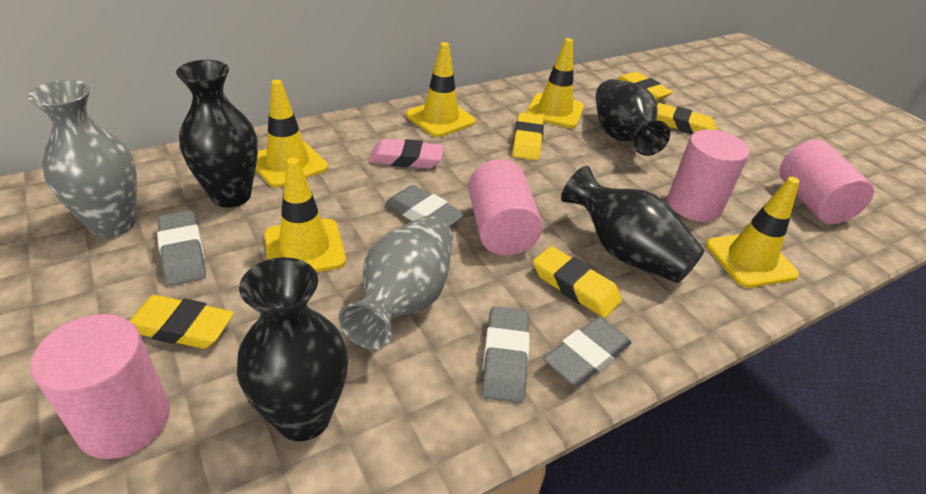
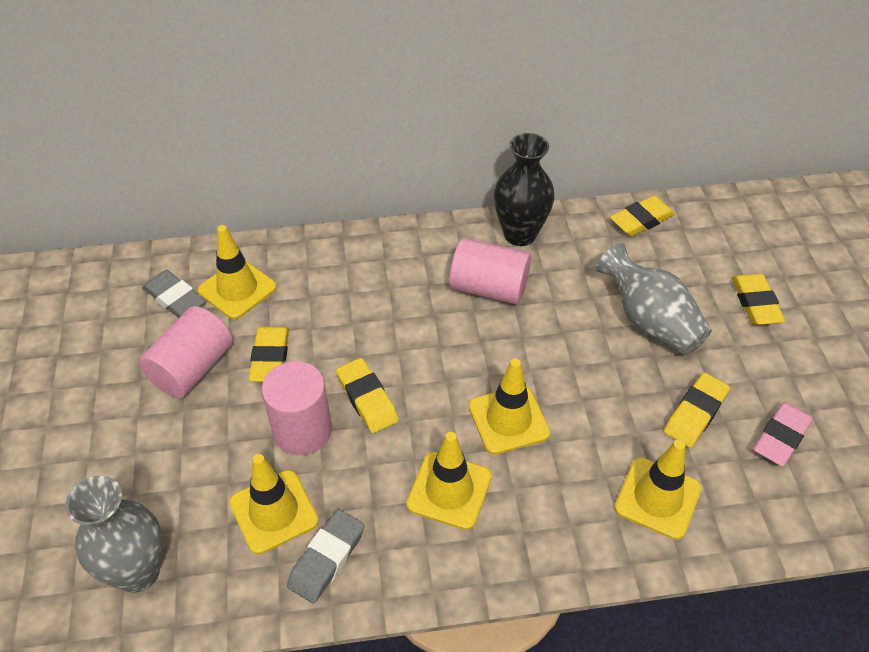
black vase: 4 -> 1
grey eraser: 4 -> 2
pink cylinder: 4 -> 3

